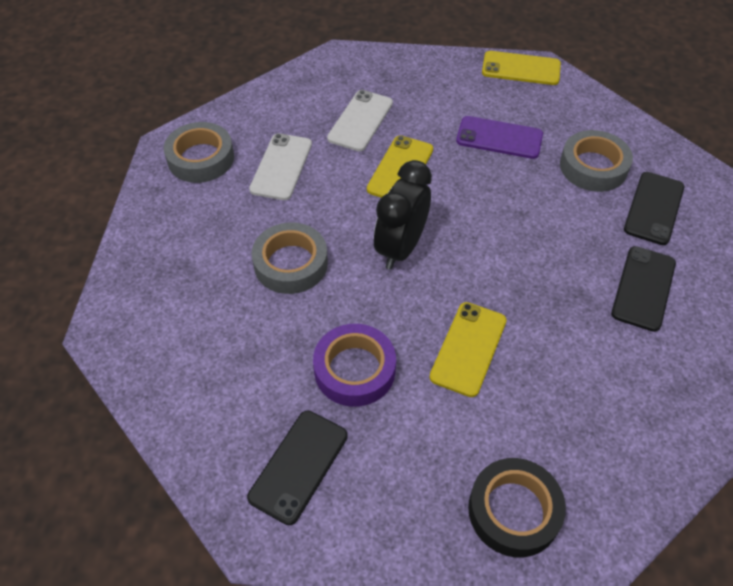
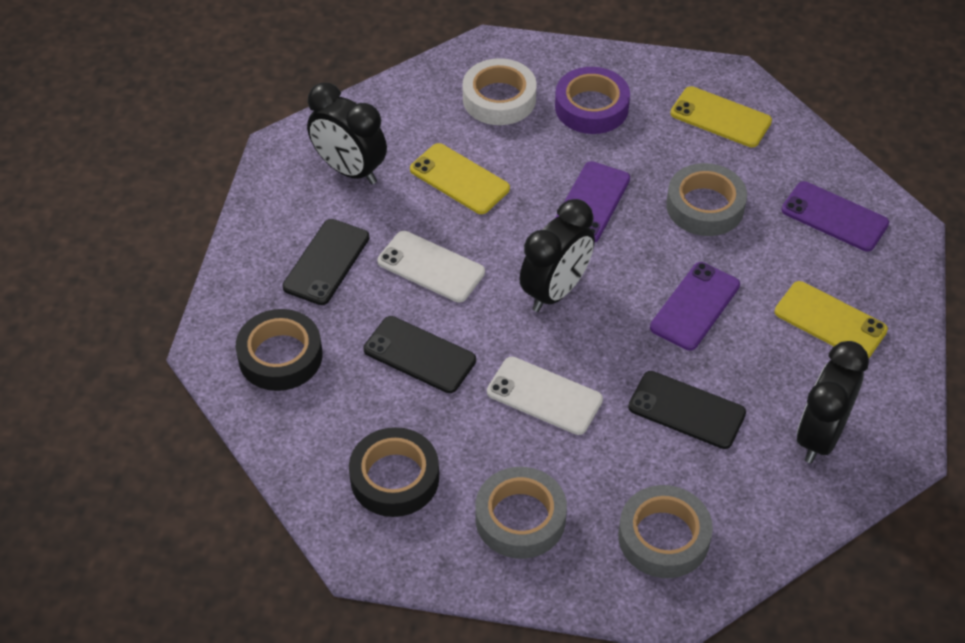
black clock: 1 -> 3
black tape: 1 -> 2
purple phone: 1 -> 3
white tape: 0 -> 1

